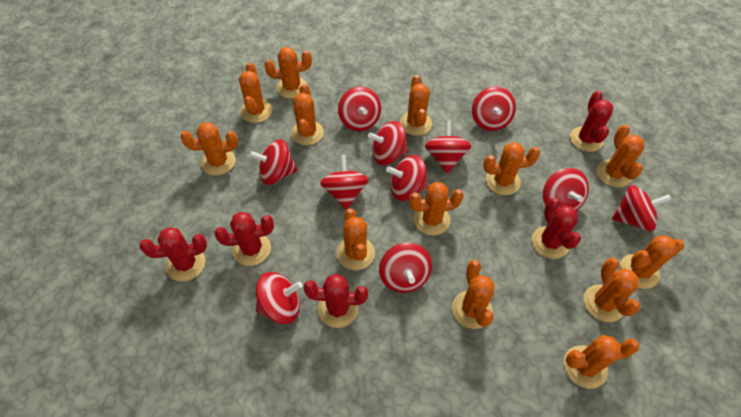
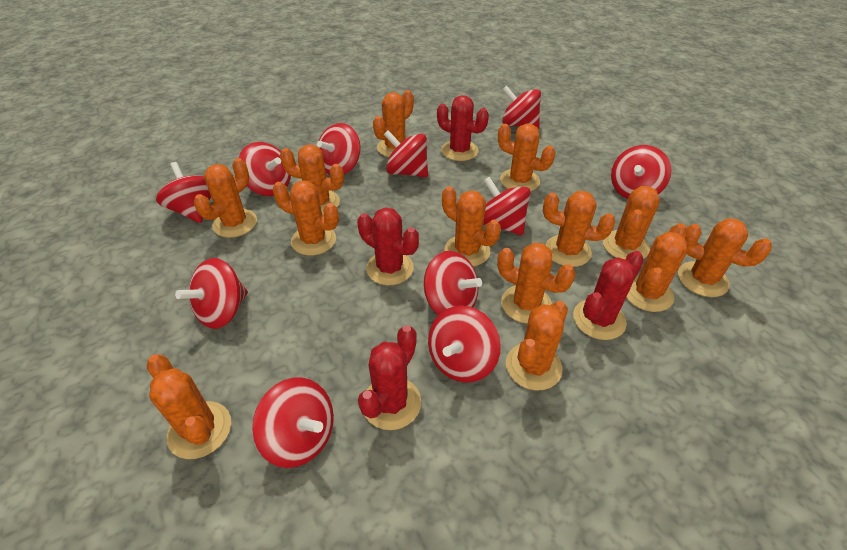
red cactus: 5 -> 4

